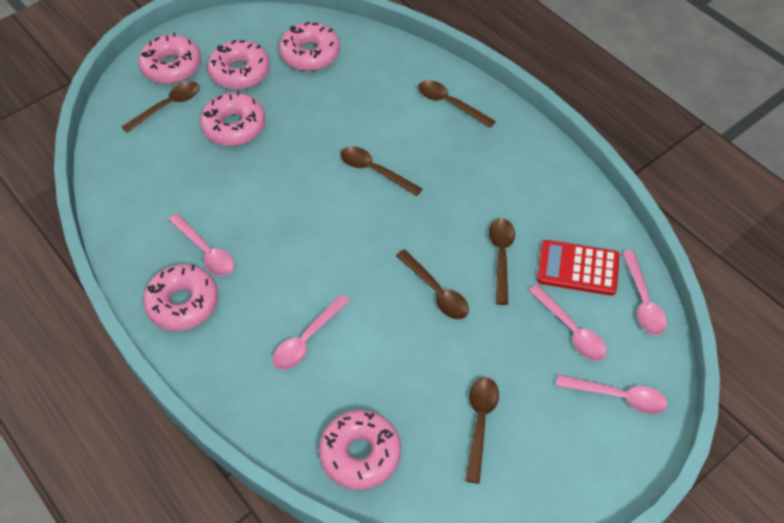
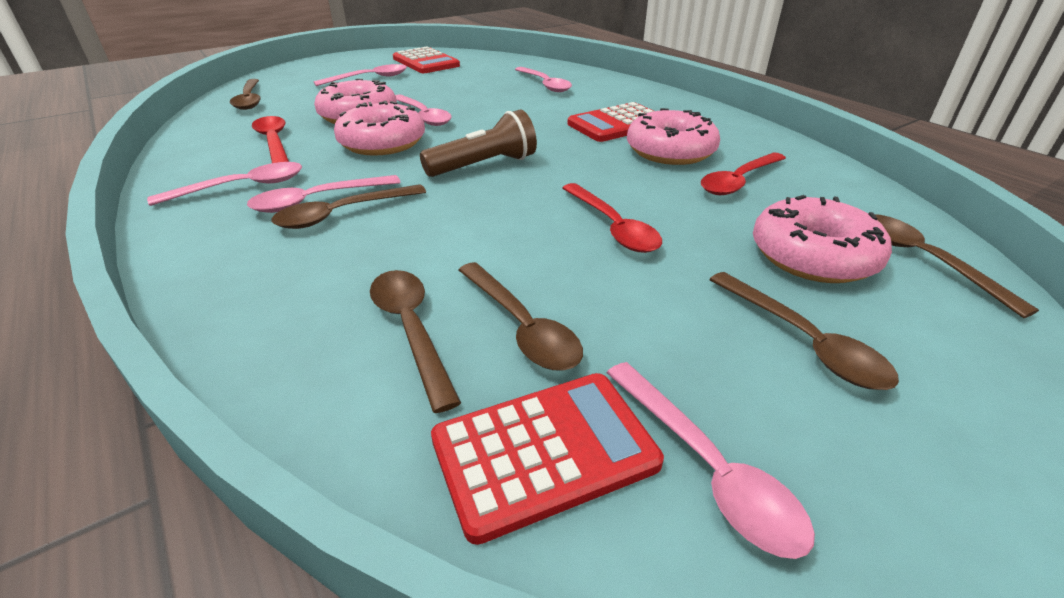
brown flashlight: 0 -> 1
pink donut: 6 -> 4
pink spoon: 5 -> 6
red calculator: 1 -> 3
red spoon: 0 -> 3

